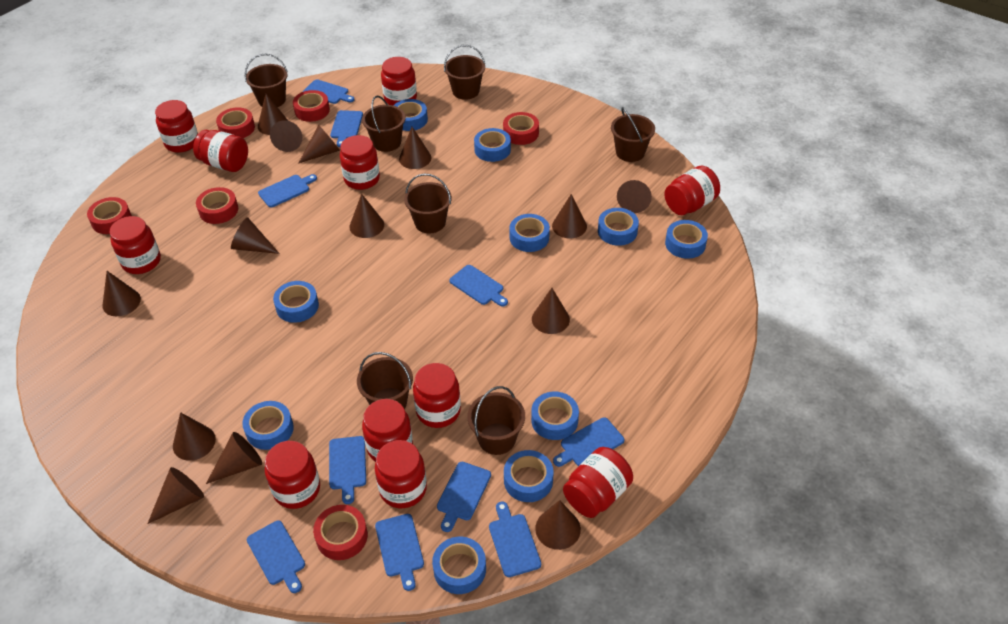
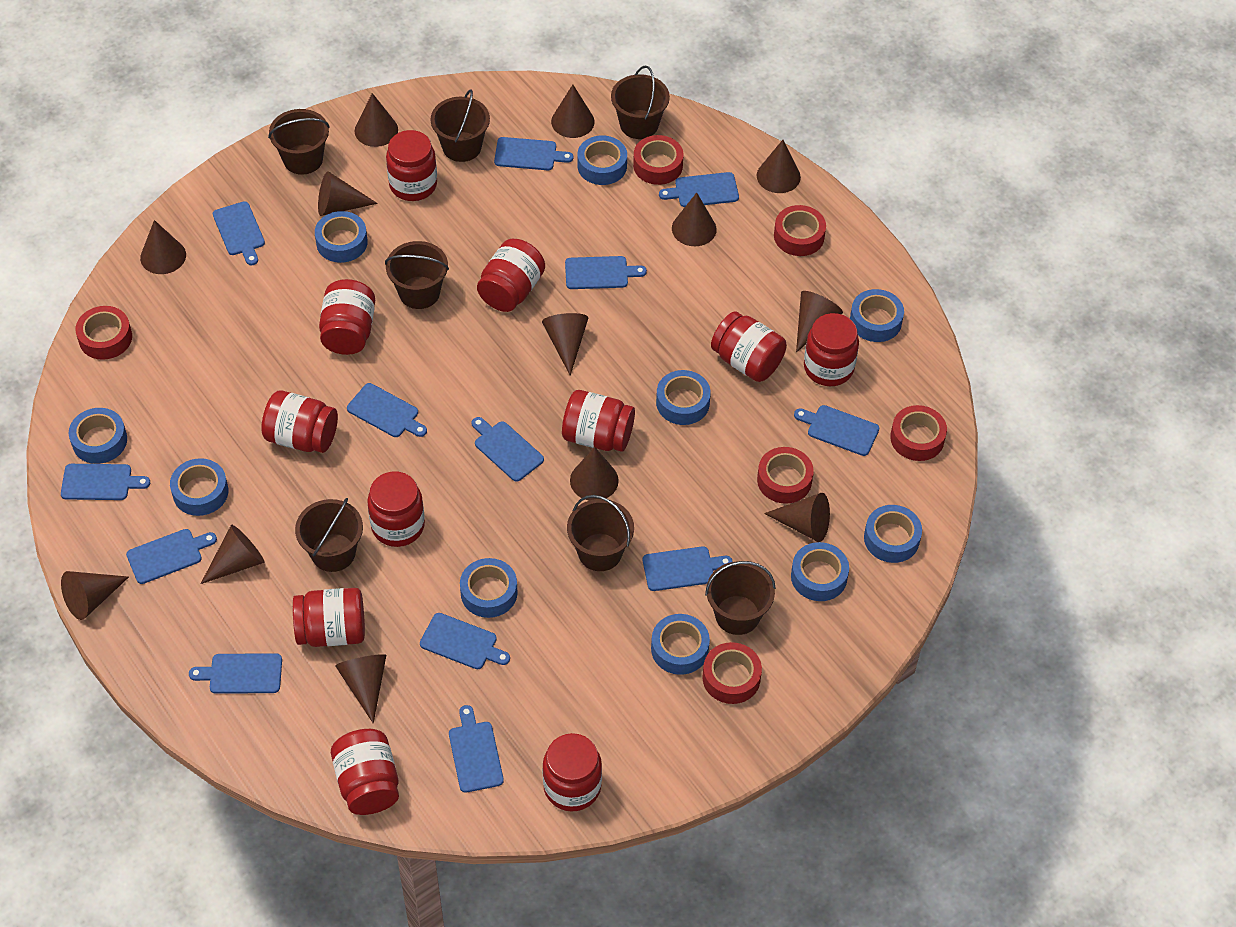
blue cutting board: 10 -> 13
brown cone: 14 -> 13

